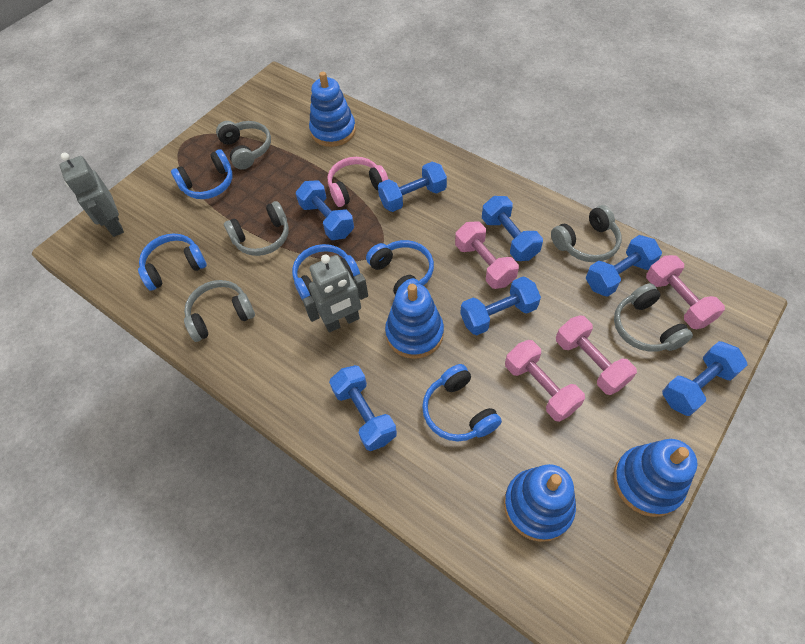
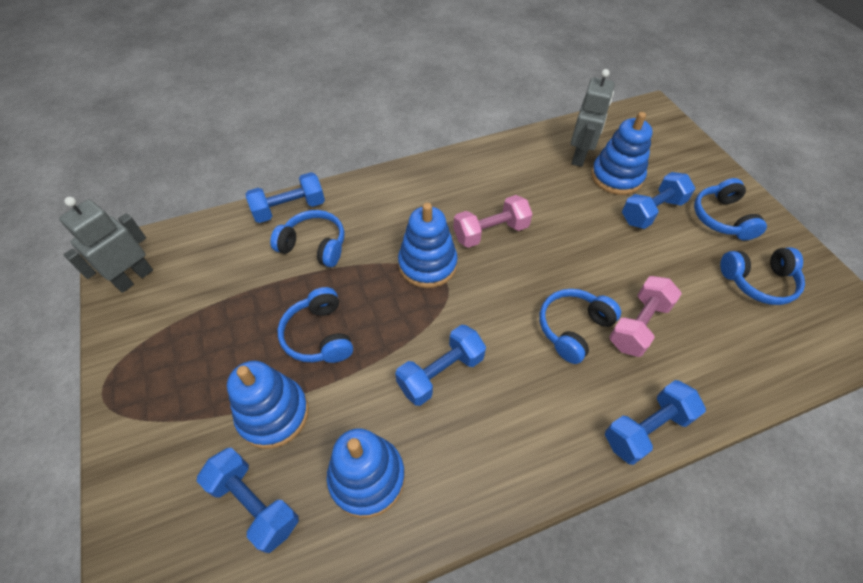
blue dumbbell: 7 -> 5
grey headphones: 5 -> 0
pink dumbbell: 4 -> 2
pink headphones: 1 -> 0

